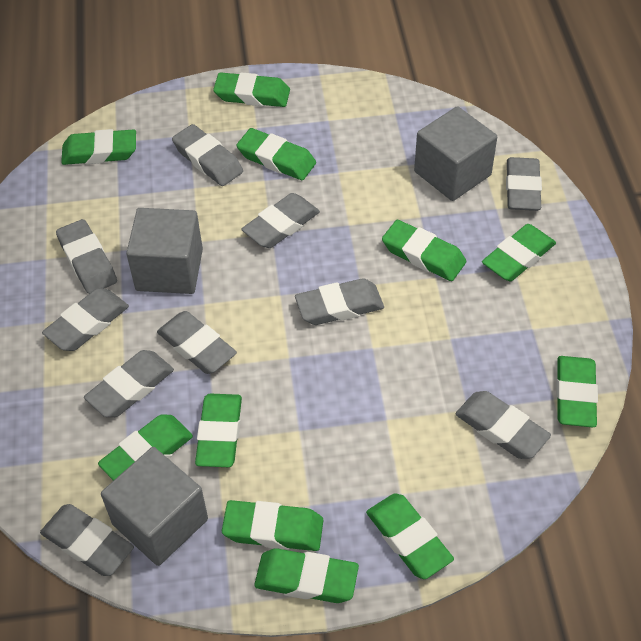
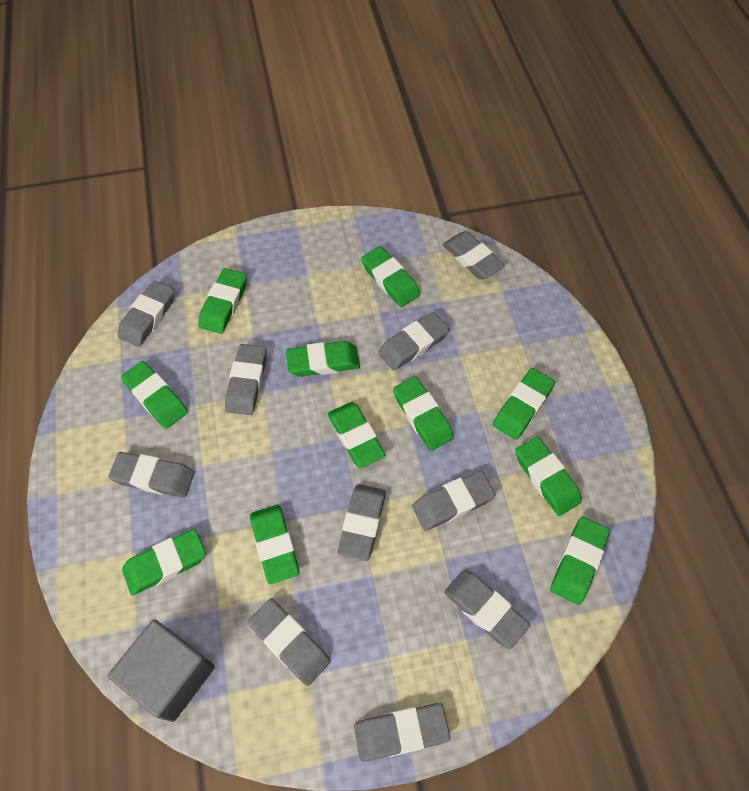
grey cube: 3 -> 1

